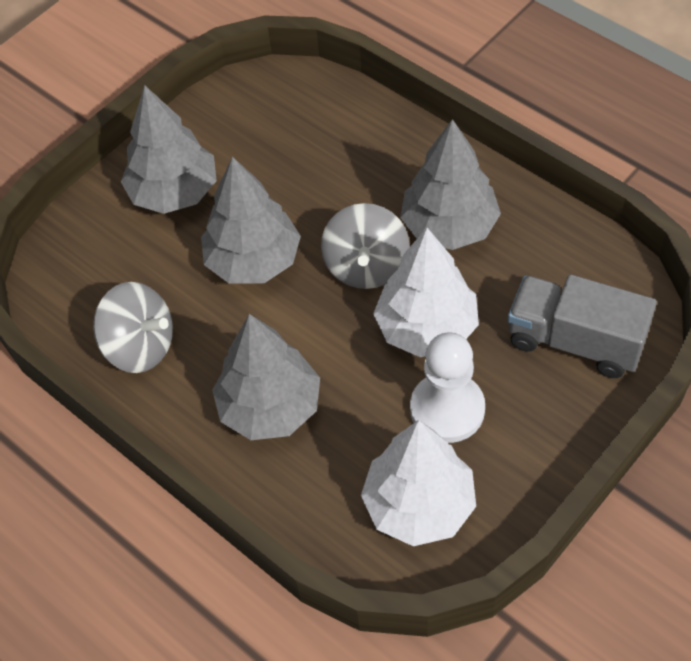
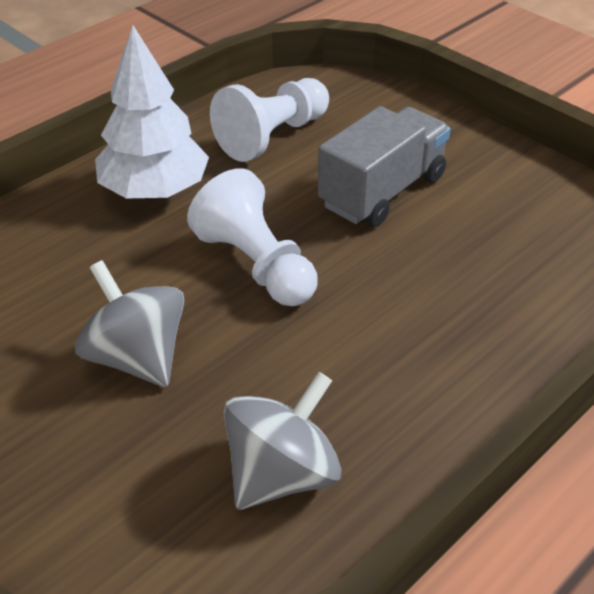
grey tree: 4 -> 0
white pawn: 1 -> 2
white tree: 2 -> 1

